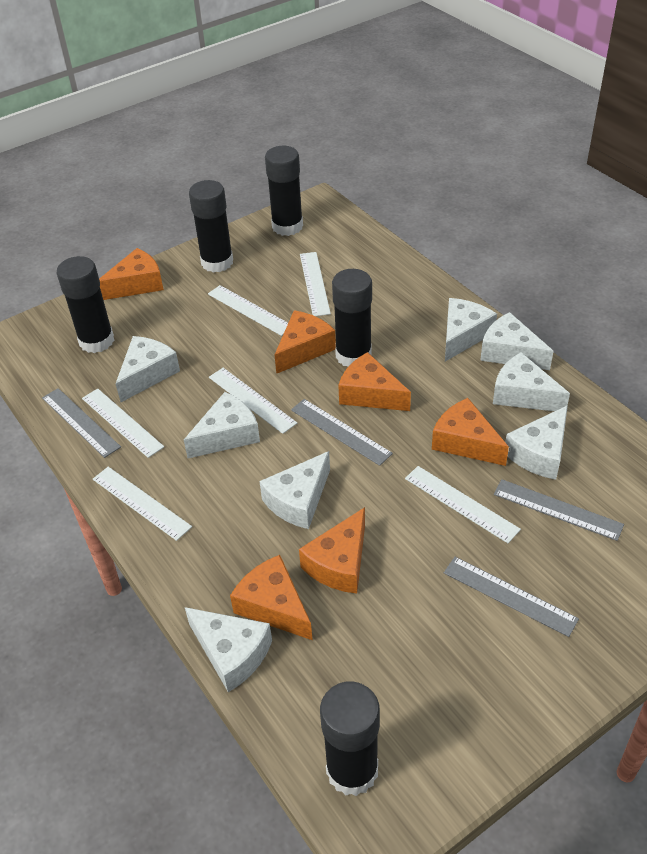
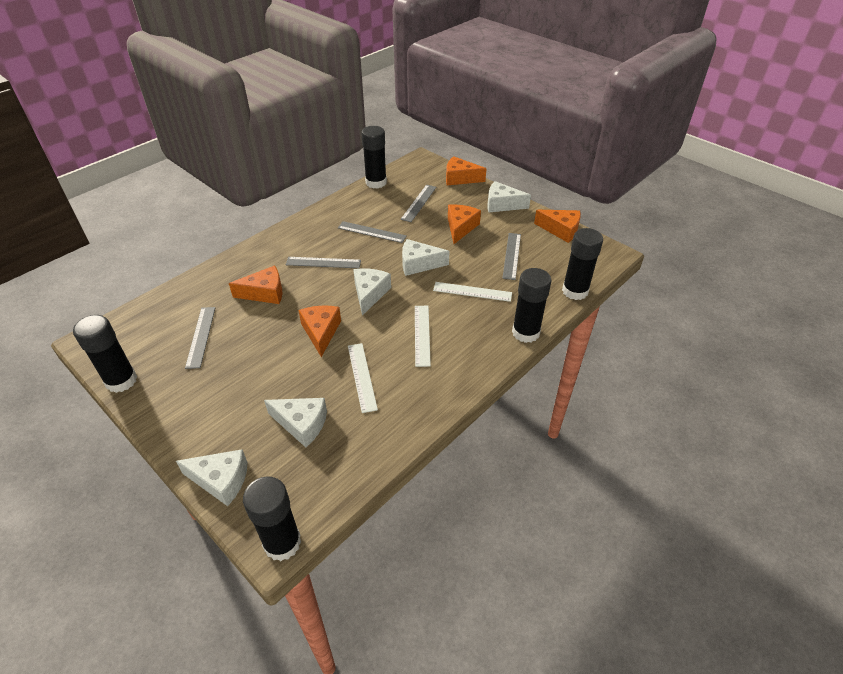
grey ruler: 4 -> 5
orange cheese: 6 -> 5
white cheese: 8 -> 5
white ruler: 6 -> 3

